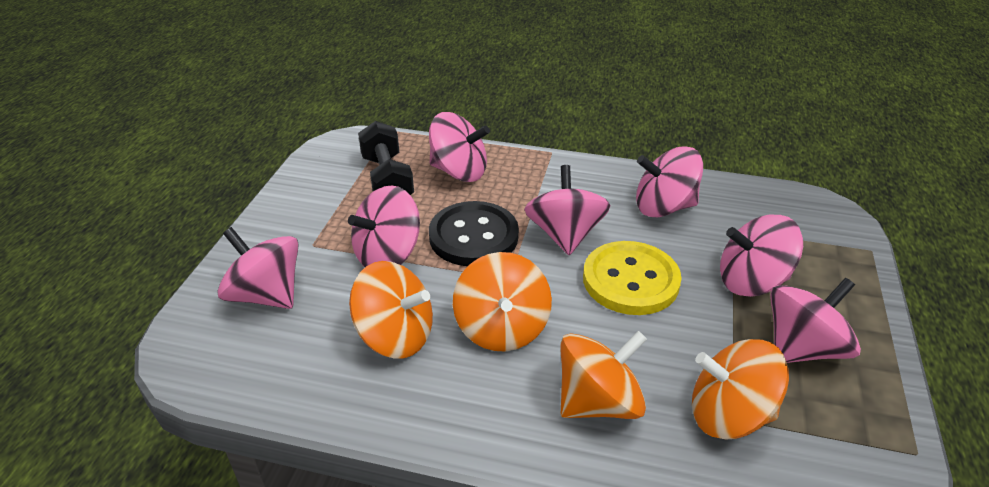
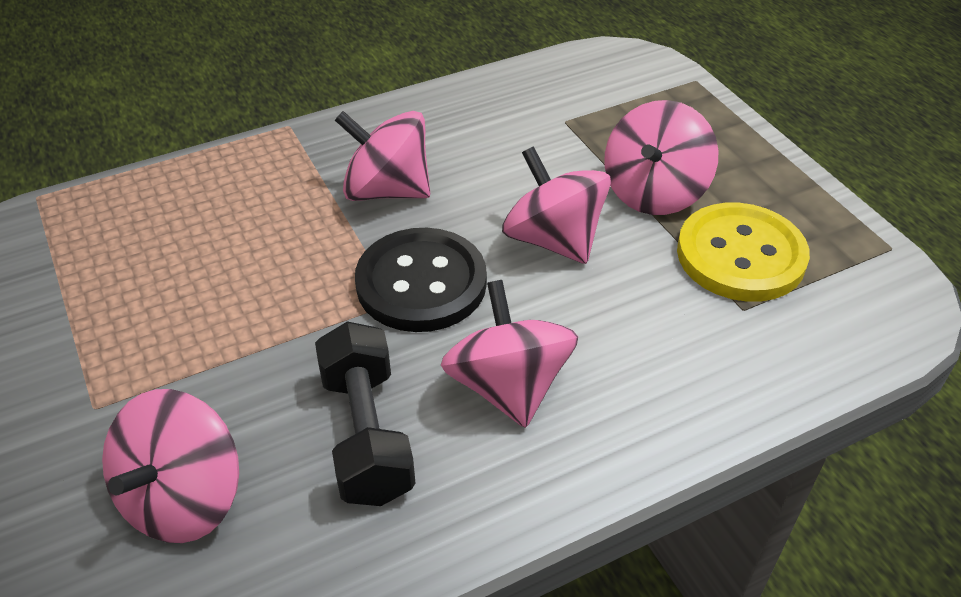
orange spinning top: 4 -> 0
pink spinning top: 7 -> 5

